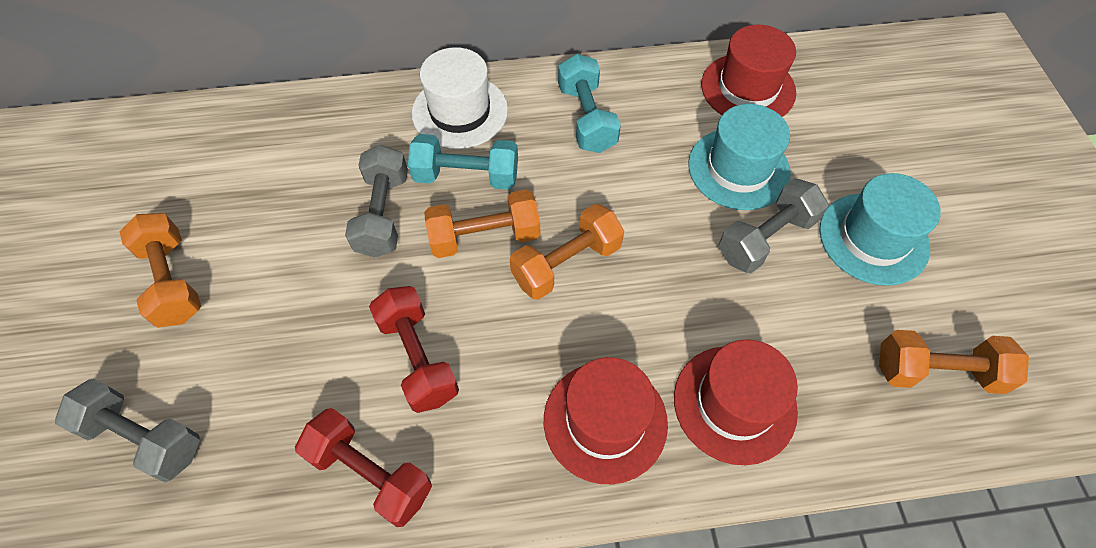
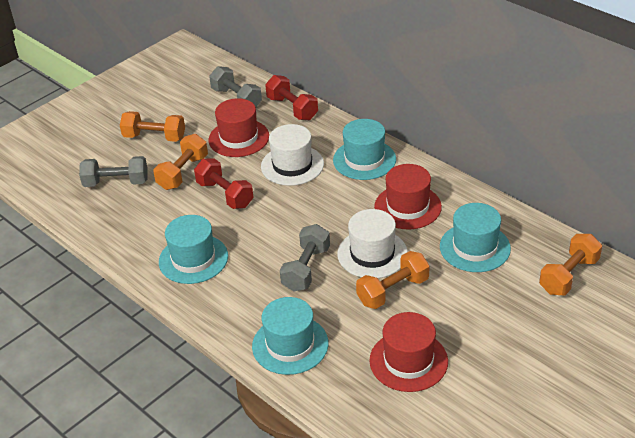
turquoise dumbbell: 2 -> 0
turquoise hat: 2 -> 4
white hat: 1 -> 2

